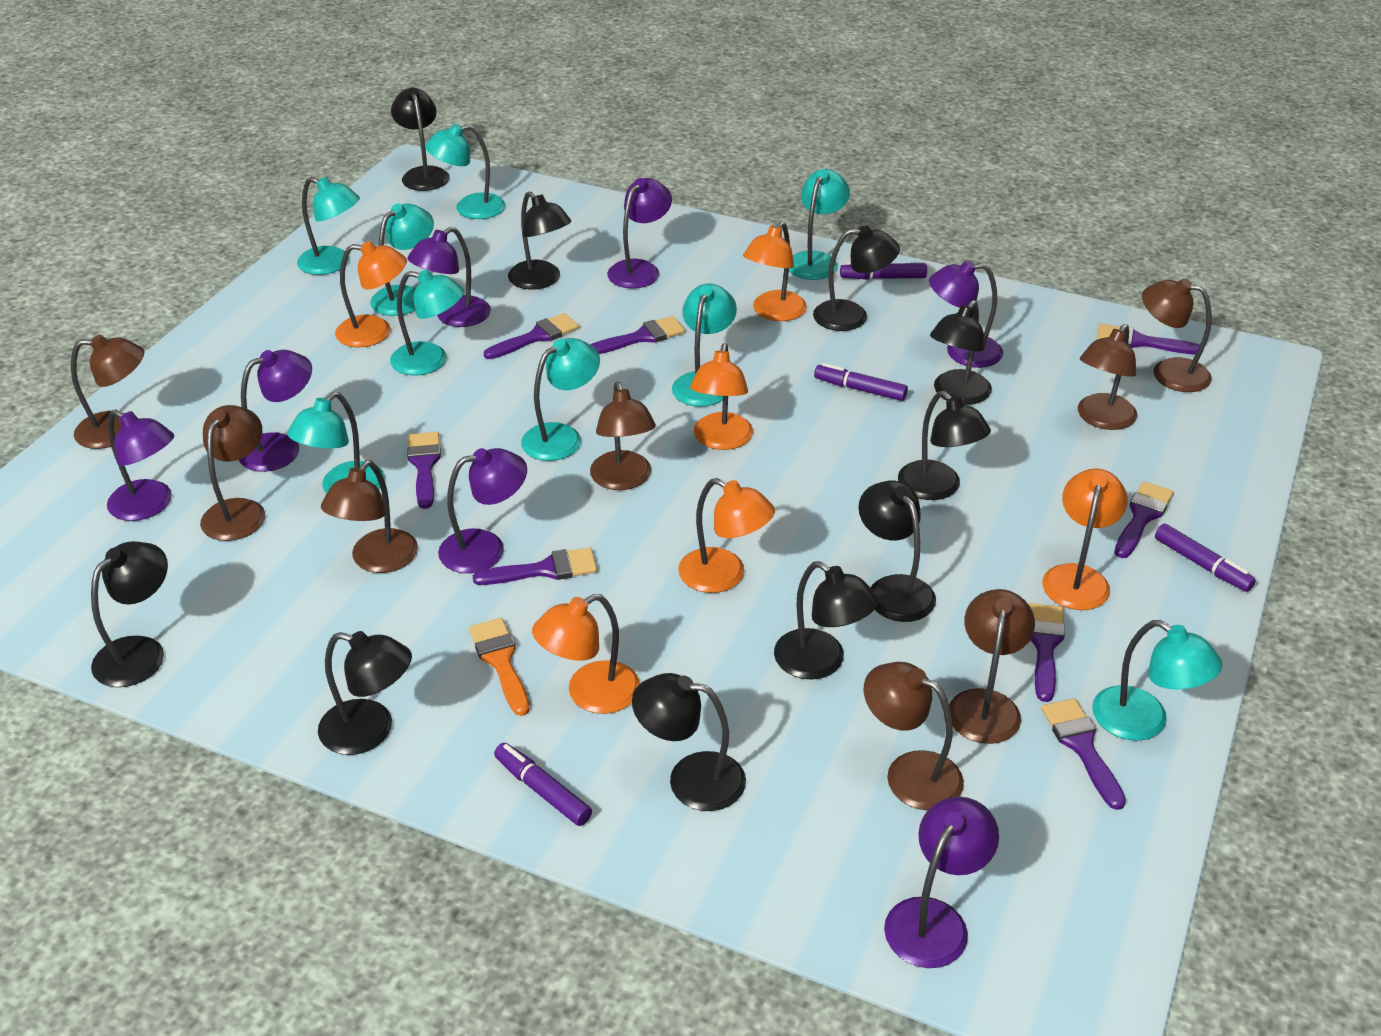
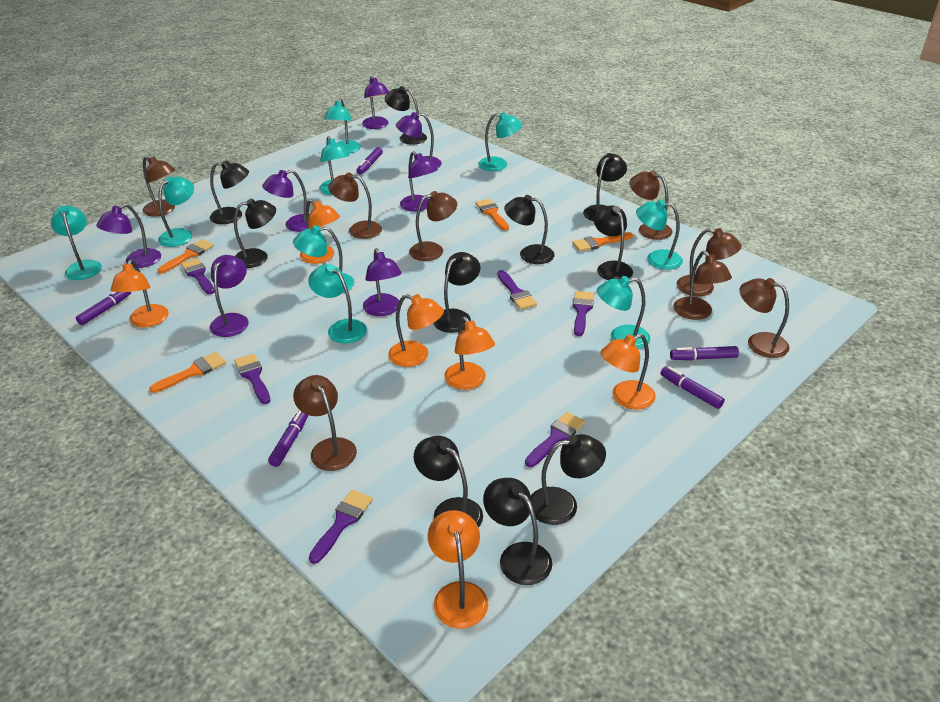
orange brush: 1 -> 4
purple brush: 8 -> 6
purple marker: 4 -> 5

